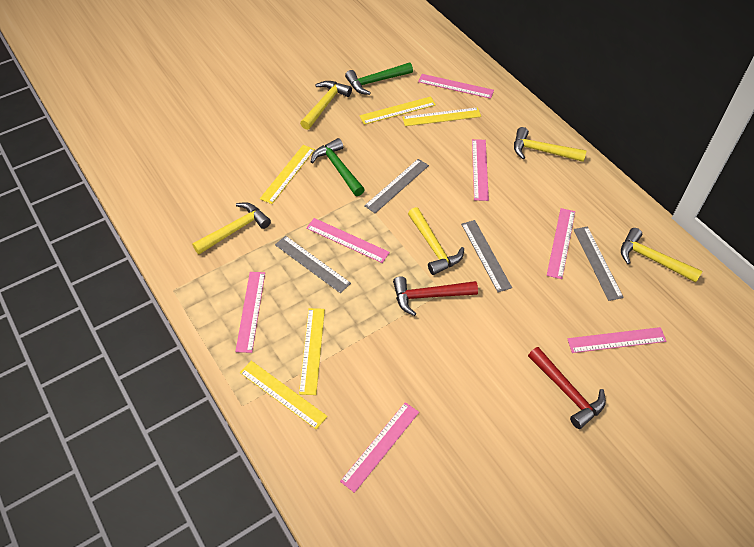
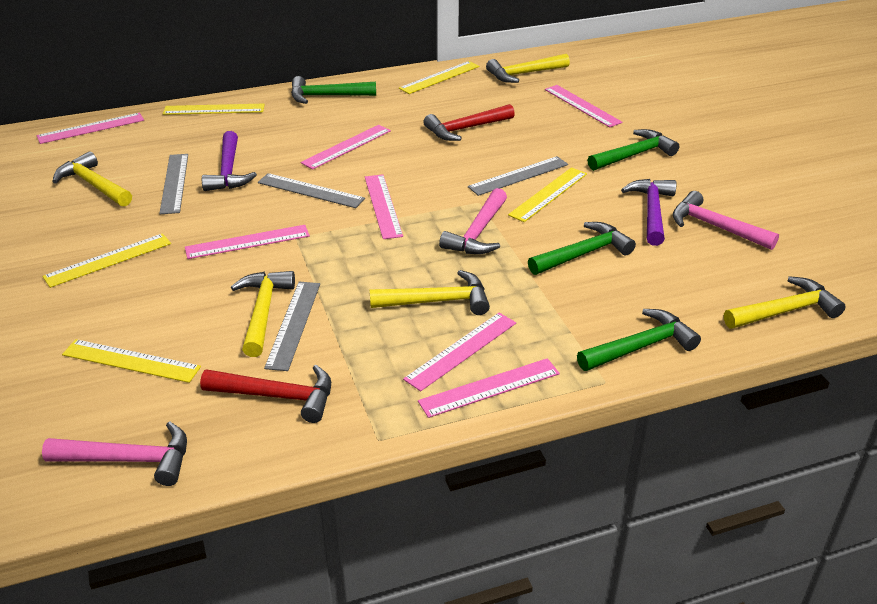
green hammer: 2 -> 4
pink hammer: 0 -> 3
purple hammer: 0 -> 2

